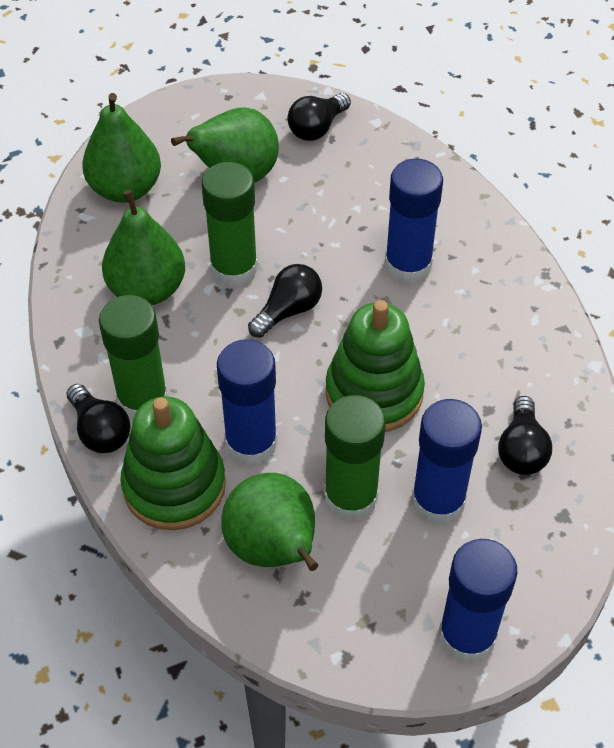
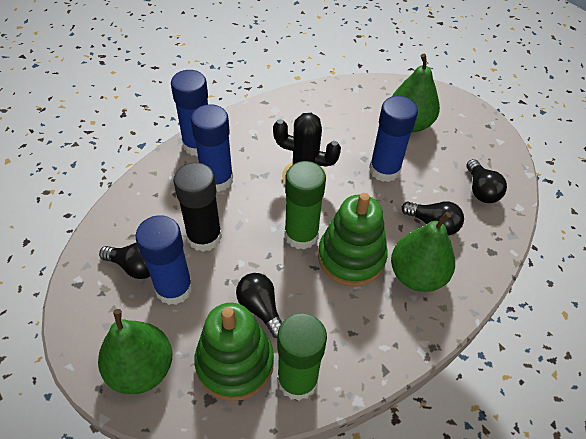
black cactus: 0 -> 1
black glue stick: 0 -> 1
green glue stick: 3 -> 2
green pear: 4 -> 3

